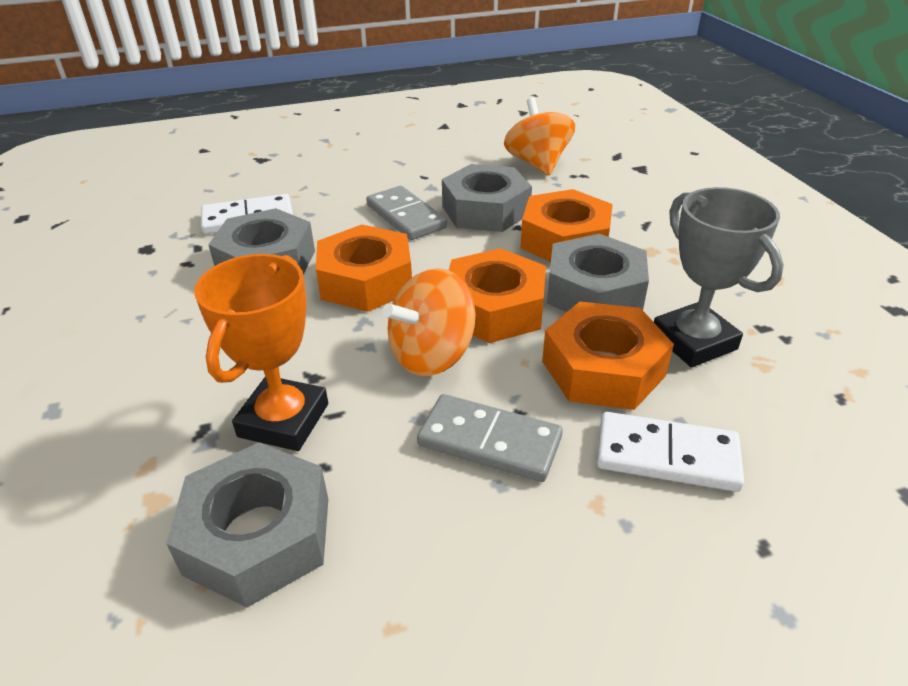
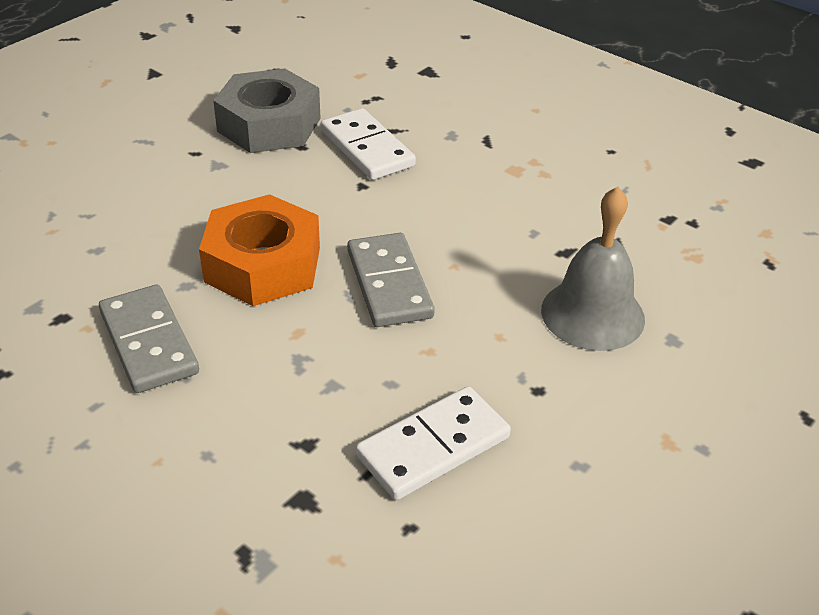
grey bell: 0 -> 1
grey nut: 4 -> 1
grey trophy: 1 -> 0
orange nut: 4 -> 1
orange spinning top: 2 -> 0
orange trophy: 1 -> 0

